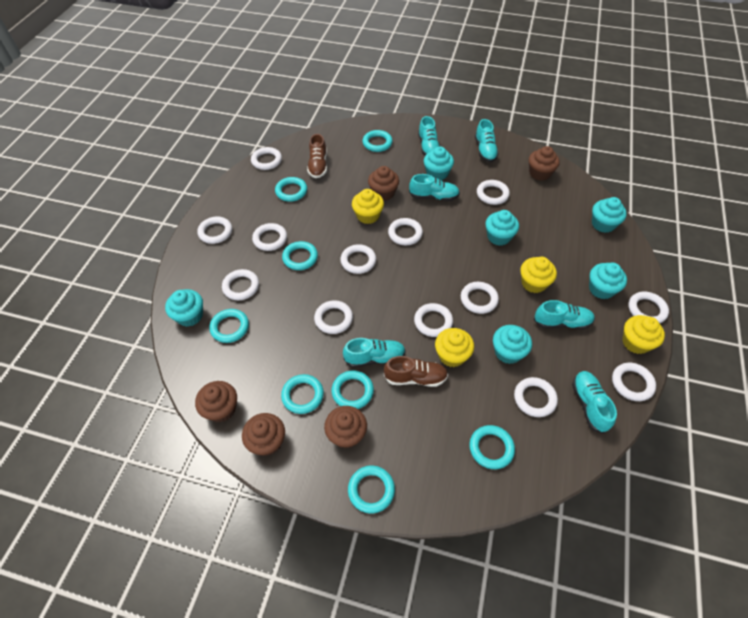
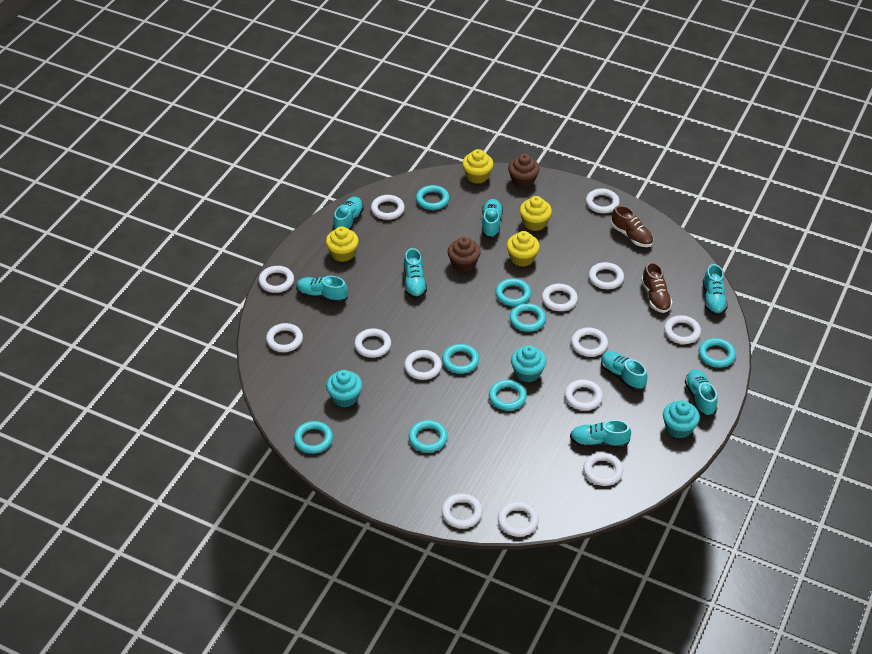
brown cupcake: 5 -> 2
turquoise cupcake: 6 -> 3
turquoise shoe: 6 -> 8
white ring: 13 -> 14

